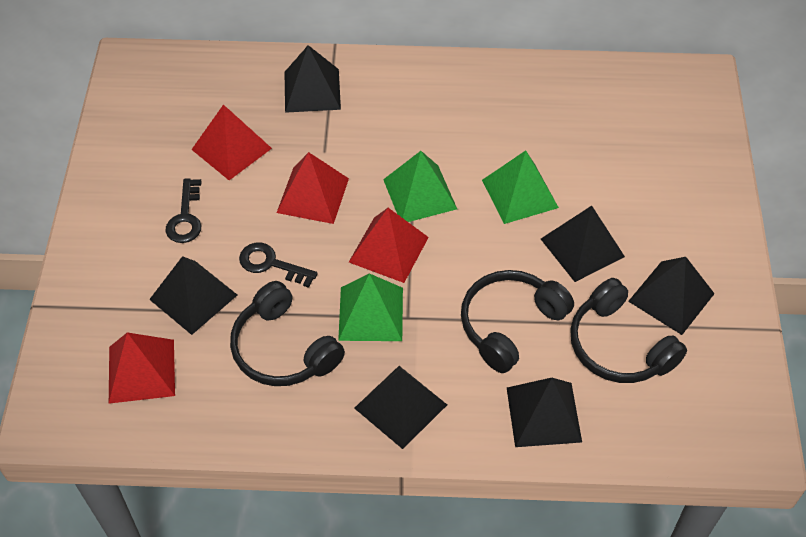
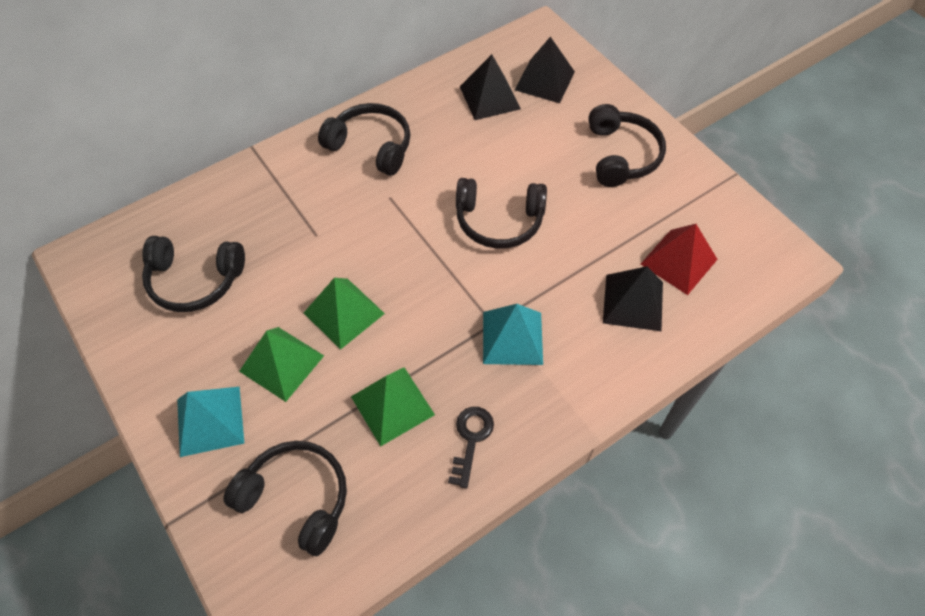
black headphones: 3 -> 5
black key: 2 -> 1
black pyramid: 6 -> 3
red pyramid: 4 -> 1
turquoise pyramid: 0 -> 2

